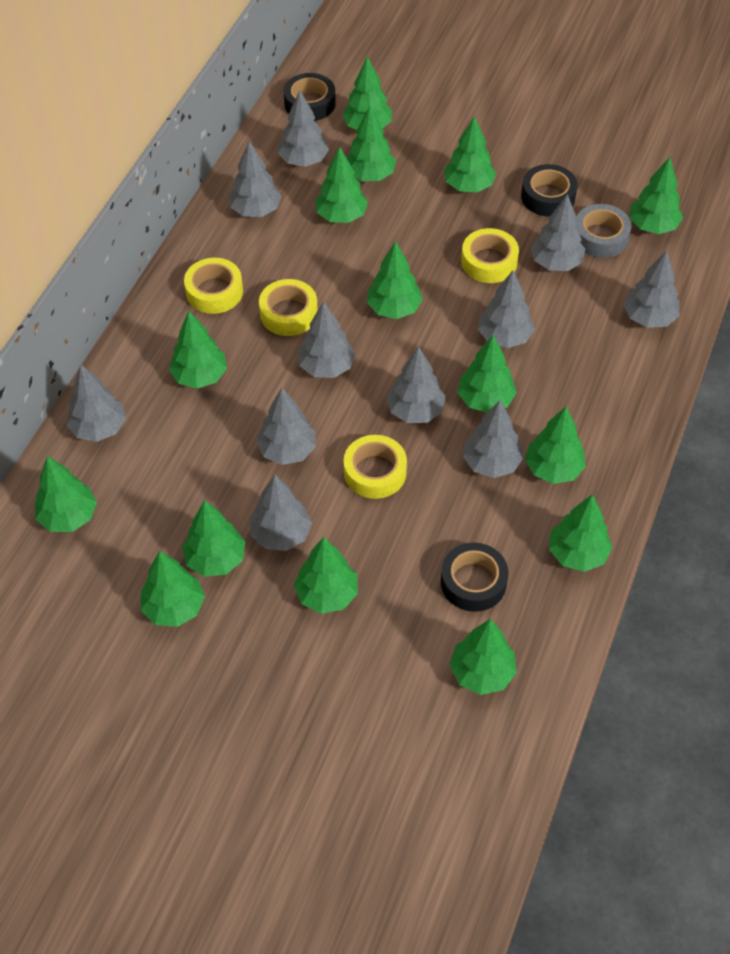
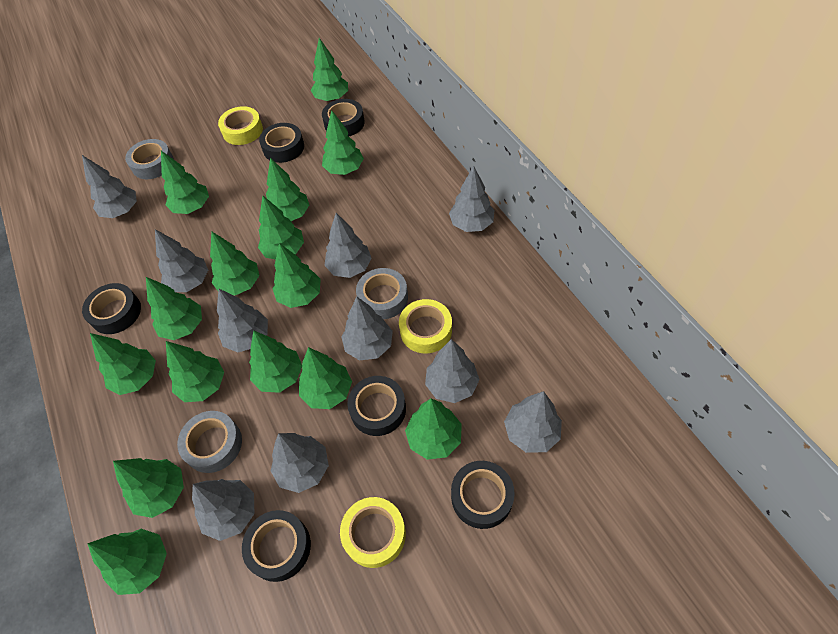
black tape: 3 -> 6
grey tape: 1 -> 3
grey tree: 11 -> 10
yellow tape: 4 -> 3

